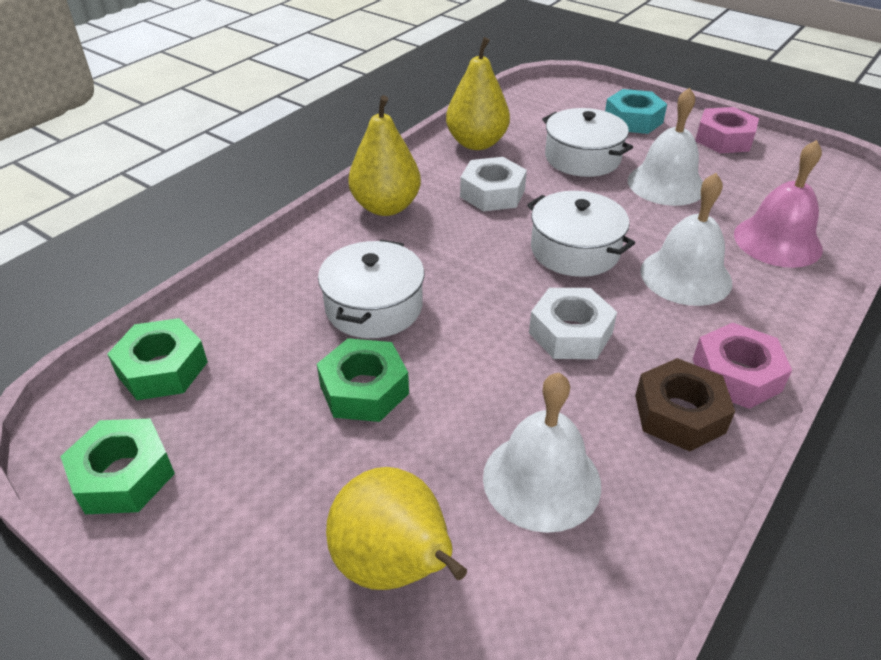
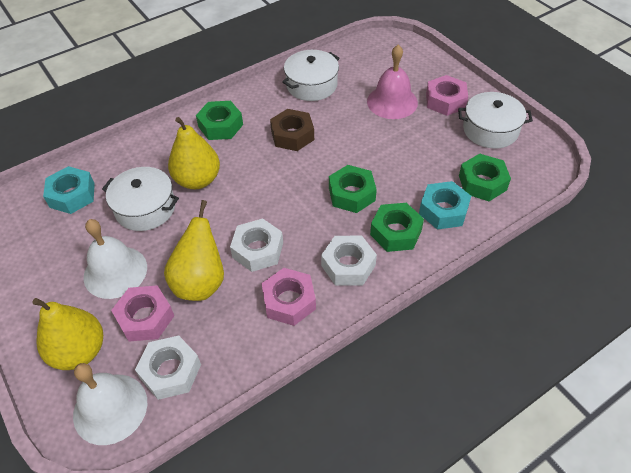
green nut: 3 -> 4
pink nut: 2 -> 3
turquoise nut: 1 -> 2
white bell: 3 -> 2
white nut: 2 -> 3

